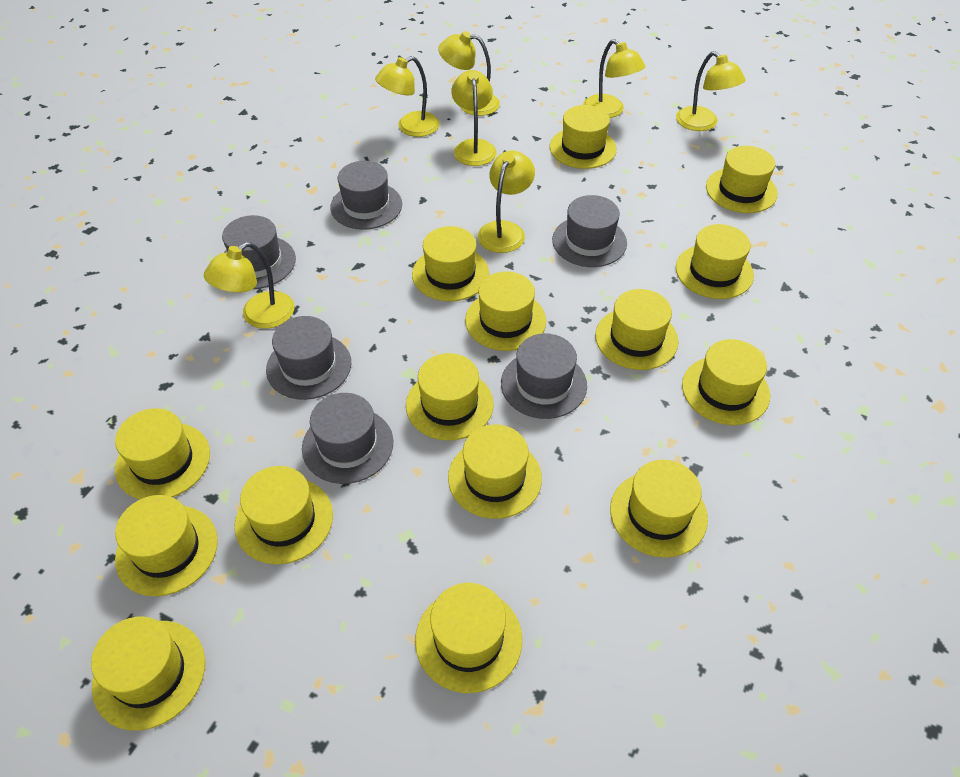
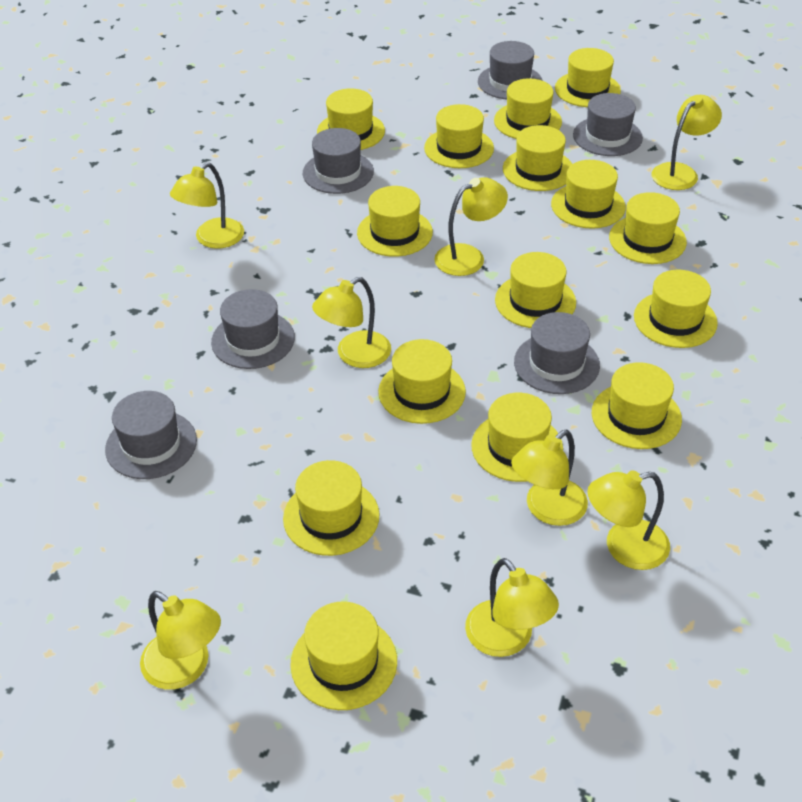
yellow lamp: 7 -> 8

